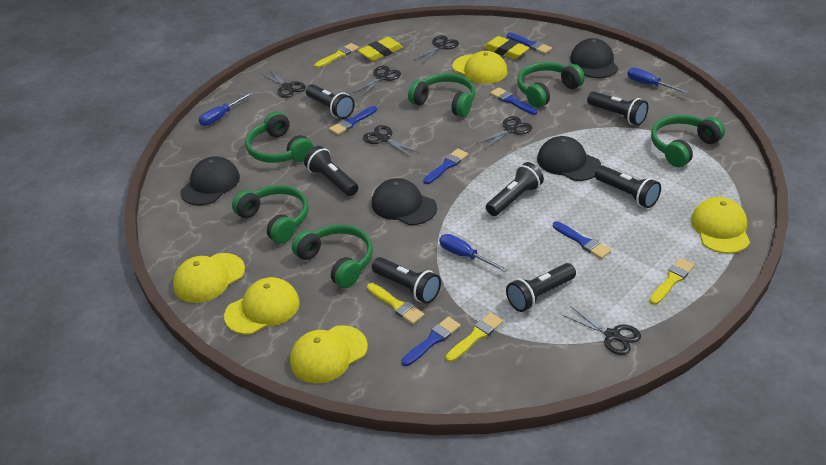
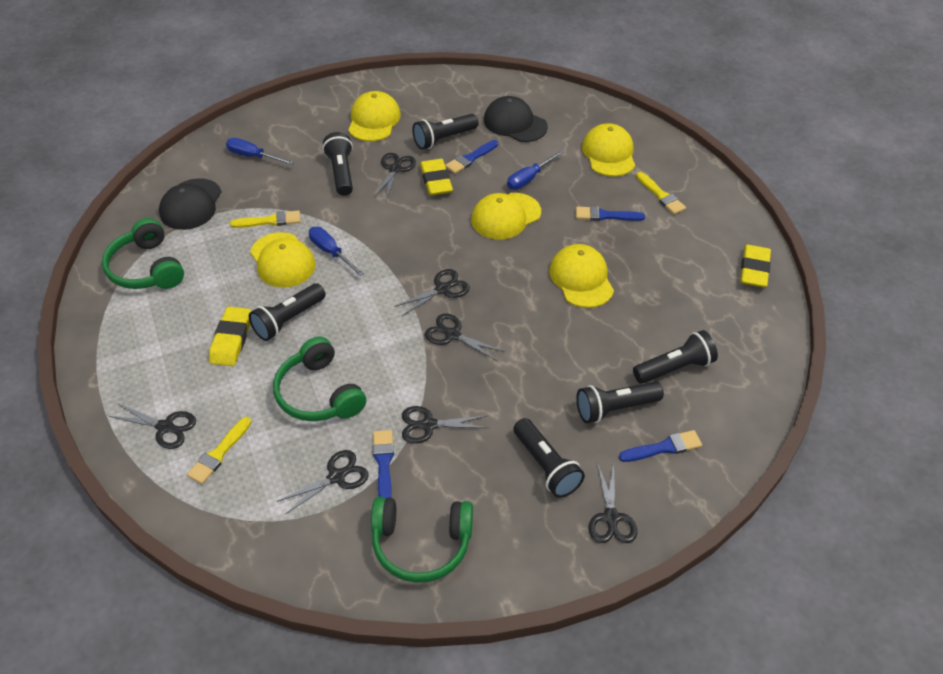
black cap: 4 -> 2
black flashlight: 7 -> 6
black scissors: 6 -> 7
blue brush: 6 -> 4
green headphones: 6 -> 3
yellow brush: 4 -> 3
yellow eraser: 2 -> 3

